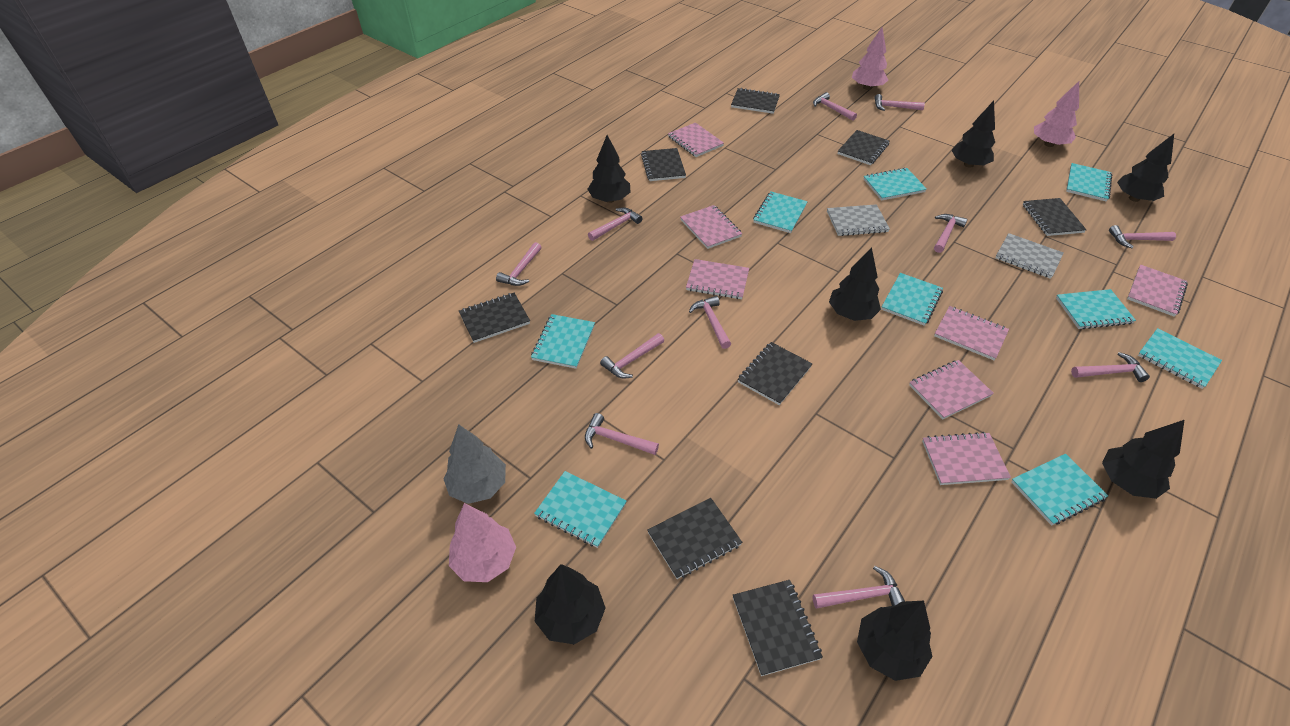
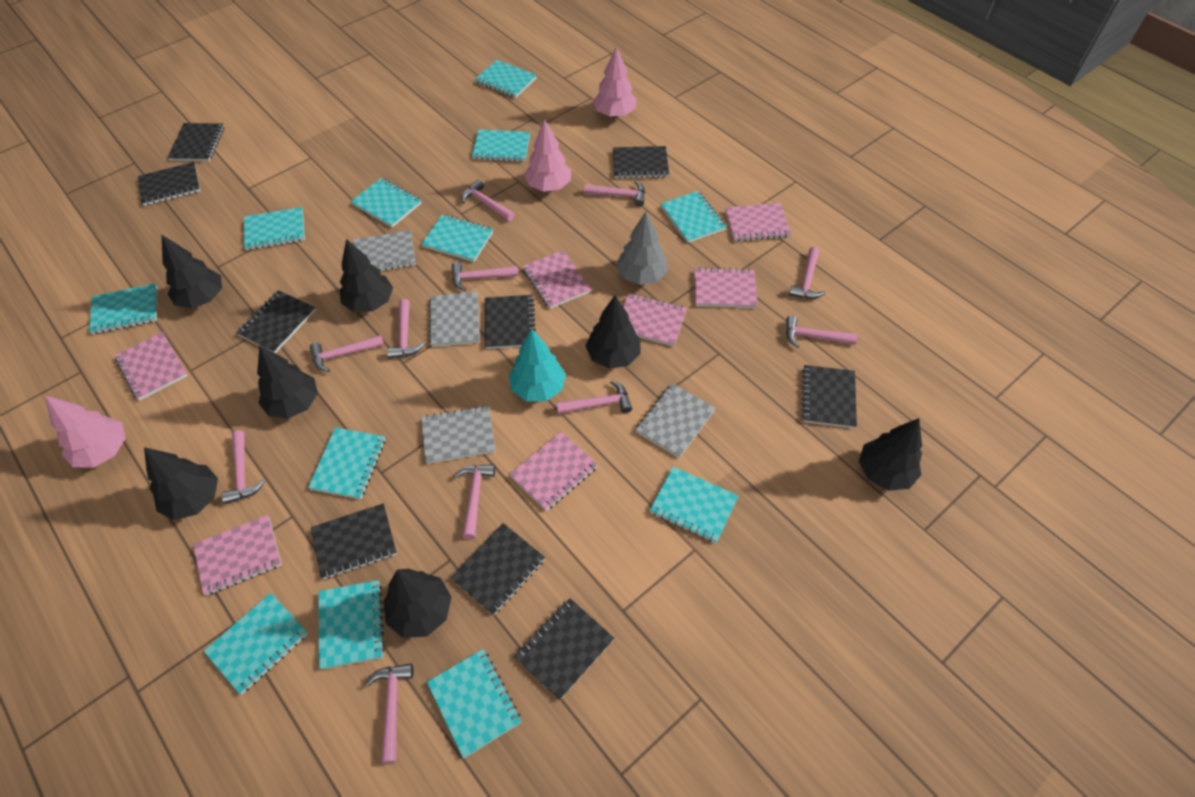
black notebook: 8 -> 9
grey notebook: 2 -> 4
turquoise notebook: 9 -> 12
turquoise tree: 0 -> 1

